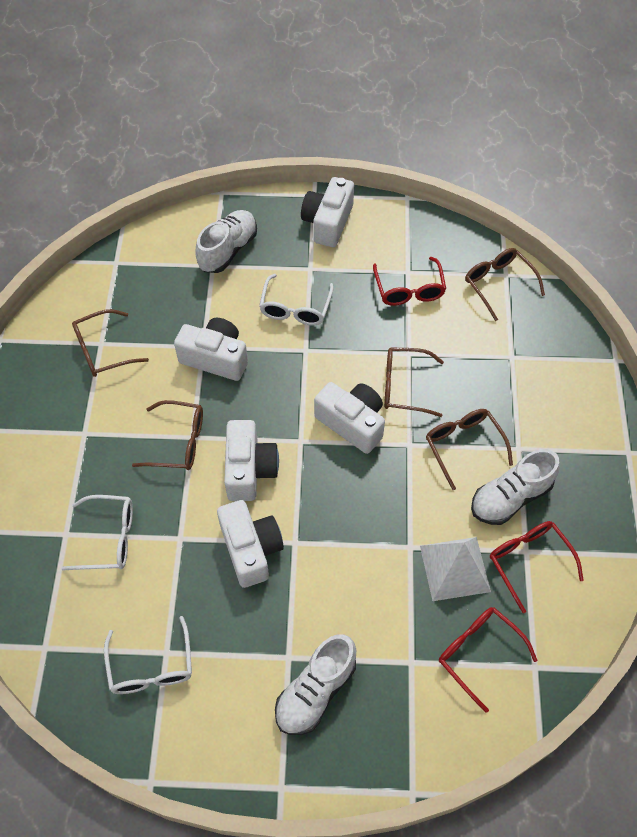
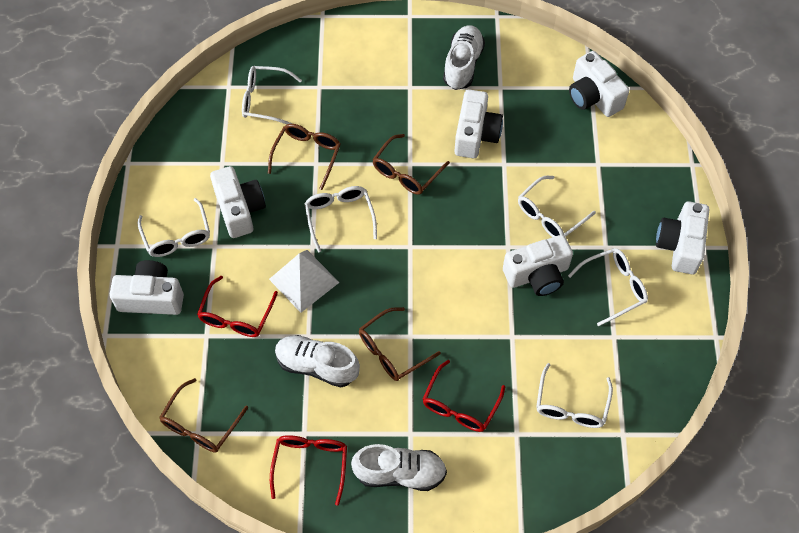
brown glasses: 5 -> 4
white camera: 5 -> 6
white glasses: 3 -> 6

